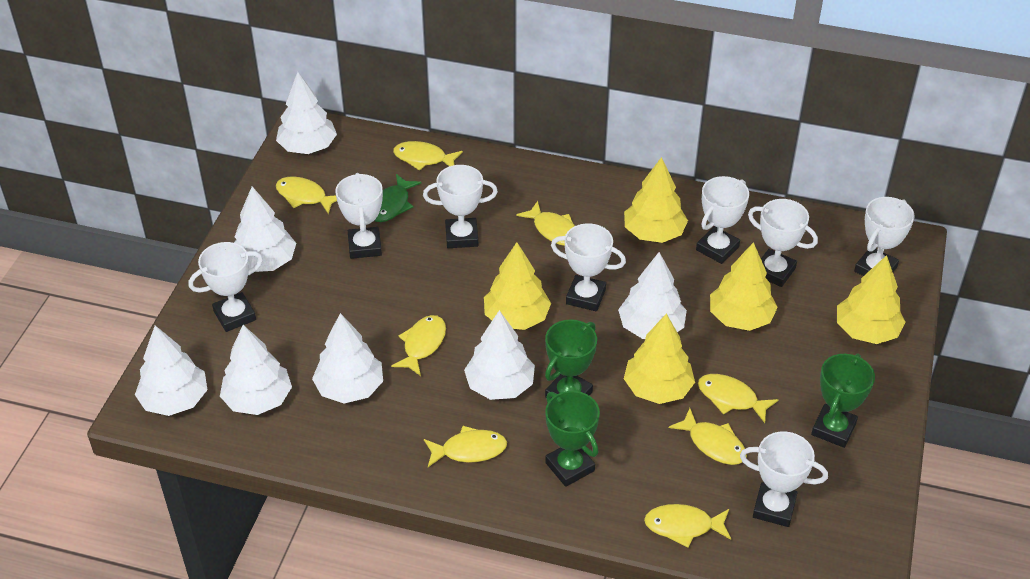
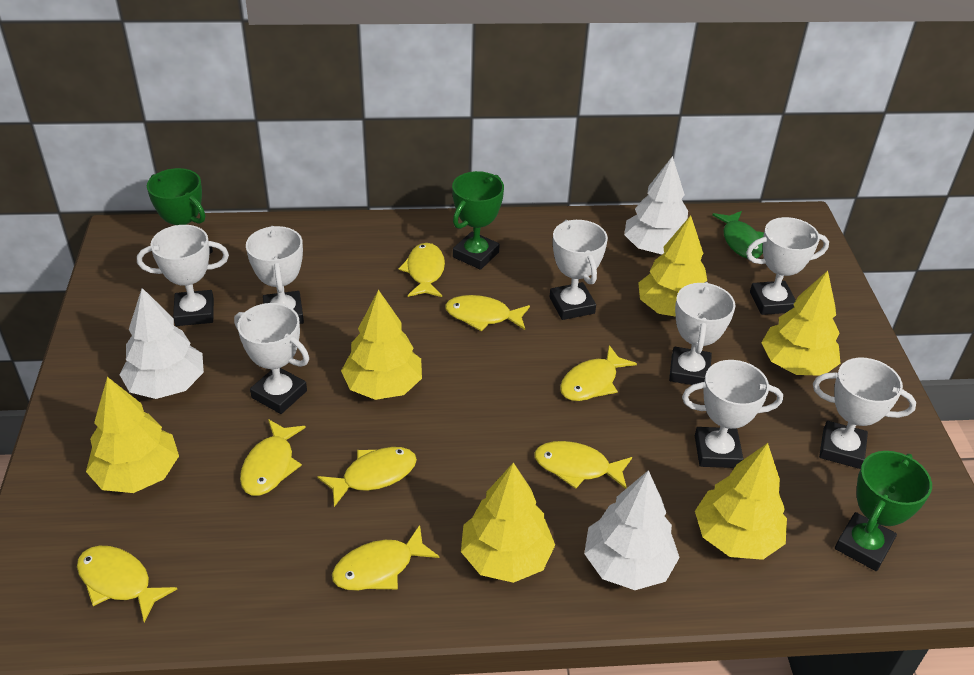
white tree: 7 -> 3
yellow tree: 5 -> 6

